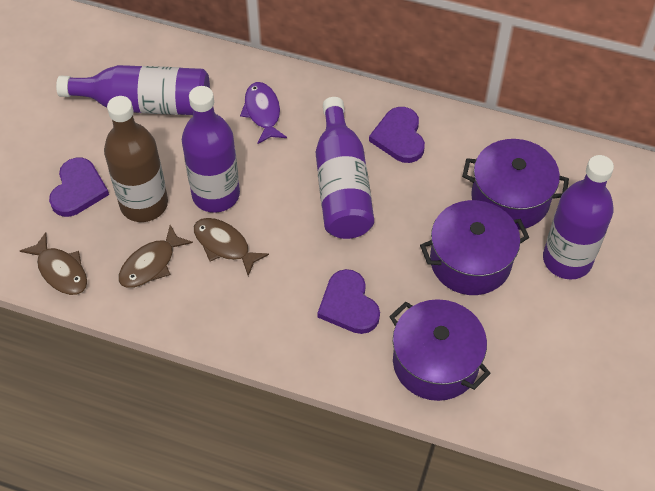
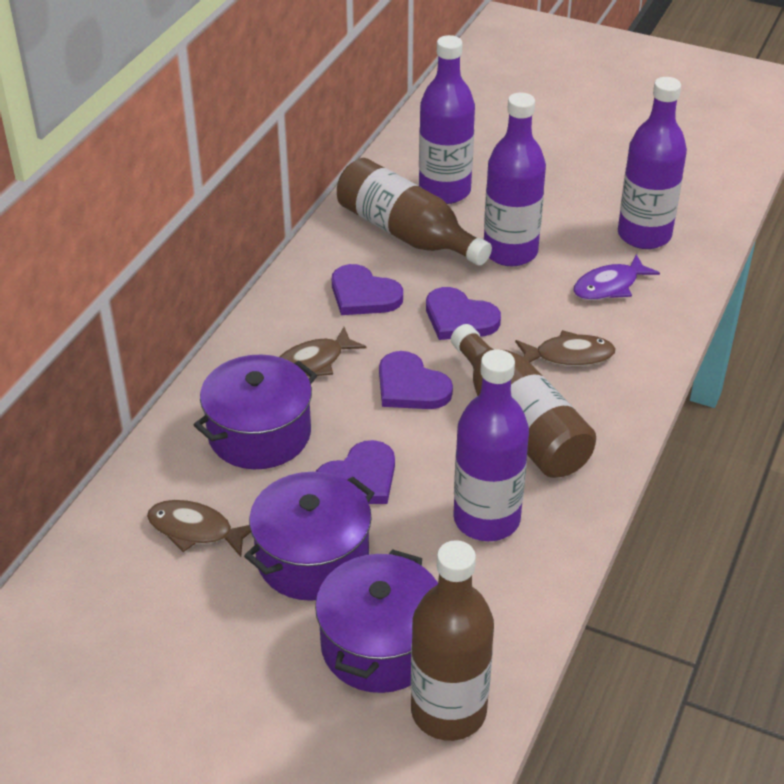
brown bottle: 1 -> 3
purple heart: 3 -> 4

